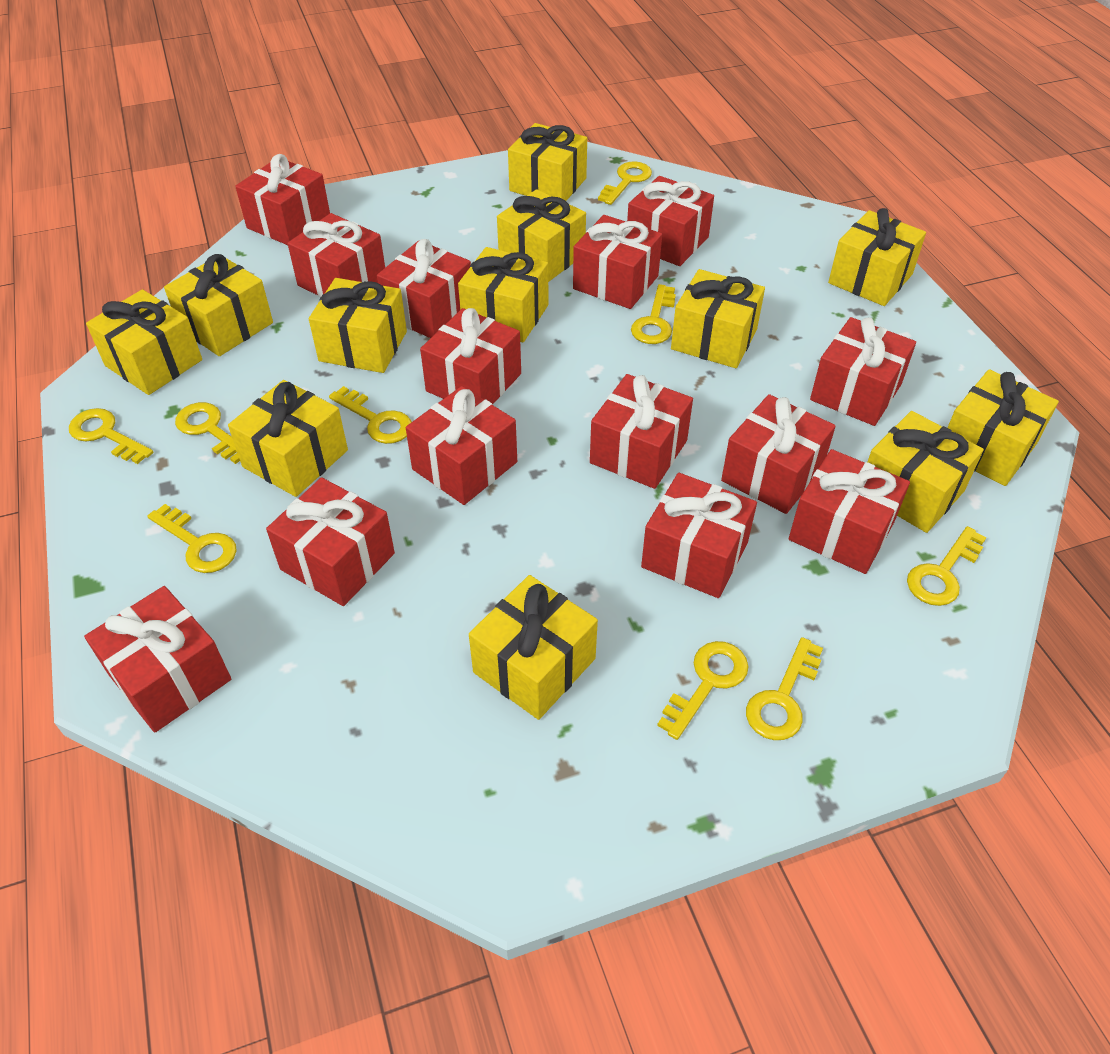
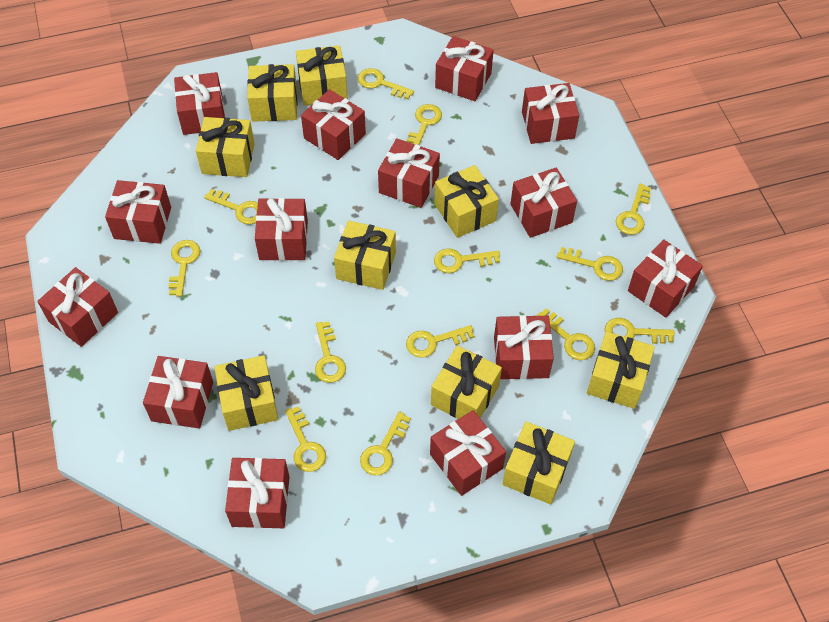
yellow gift: 12 -> 9
yellow key: 9 -> 13

